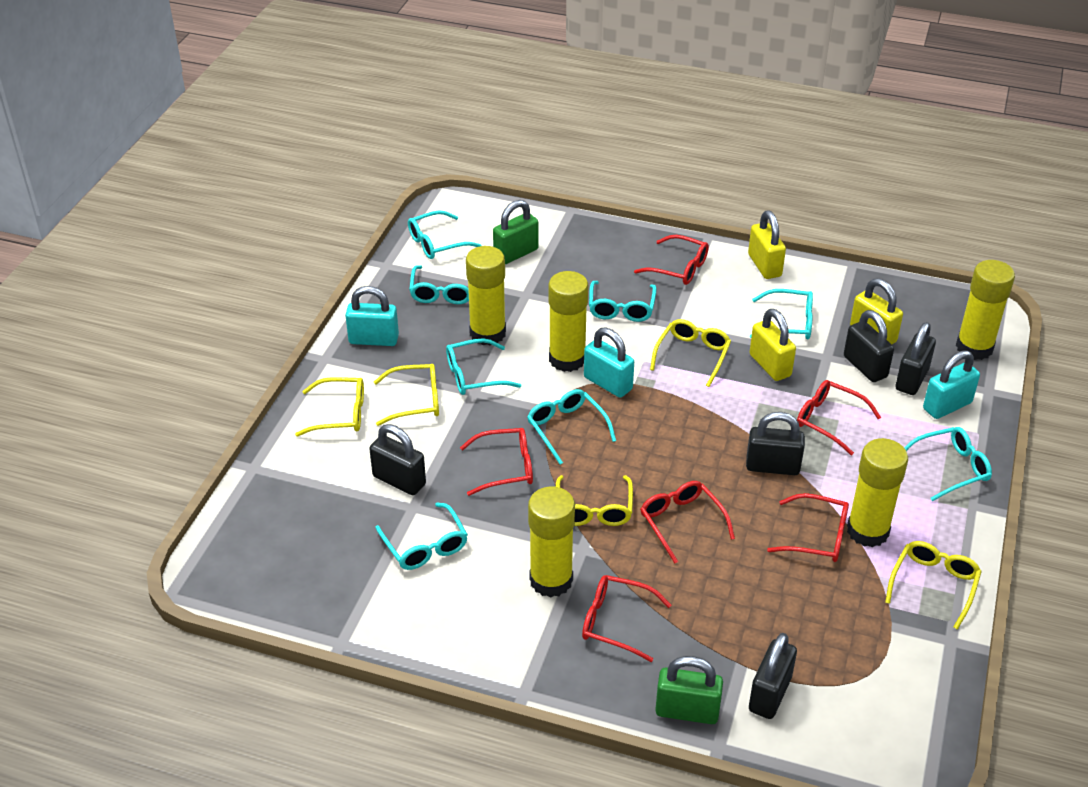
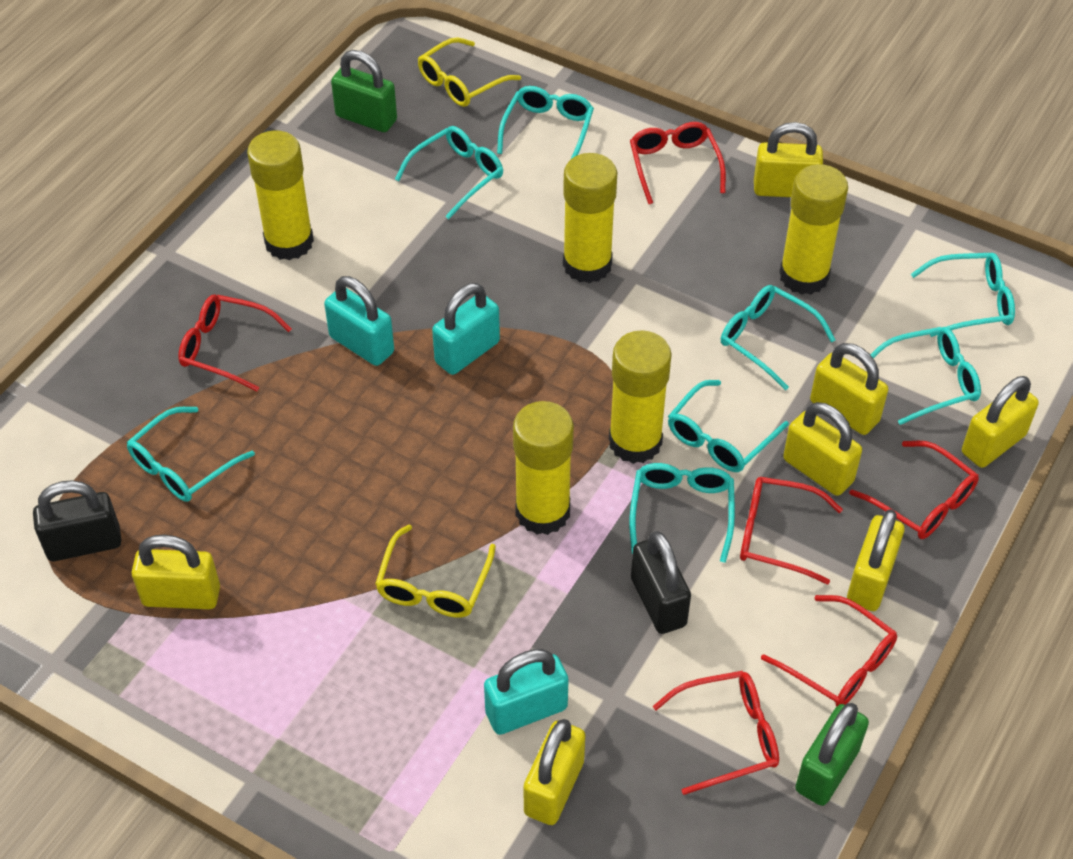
black padlock: 5 -> 2
yellow glasses: 5 -> 2
yellow padlock: 3 -> 7

